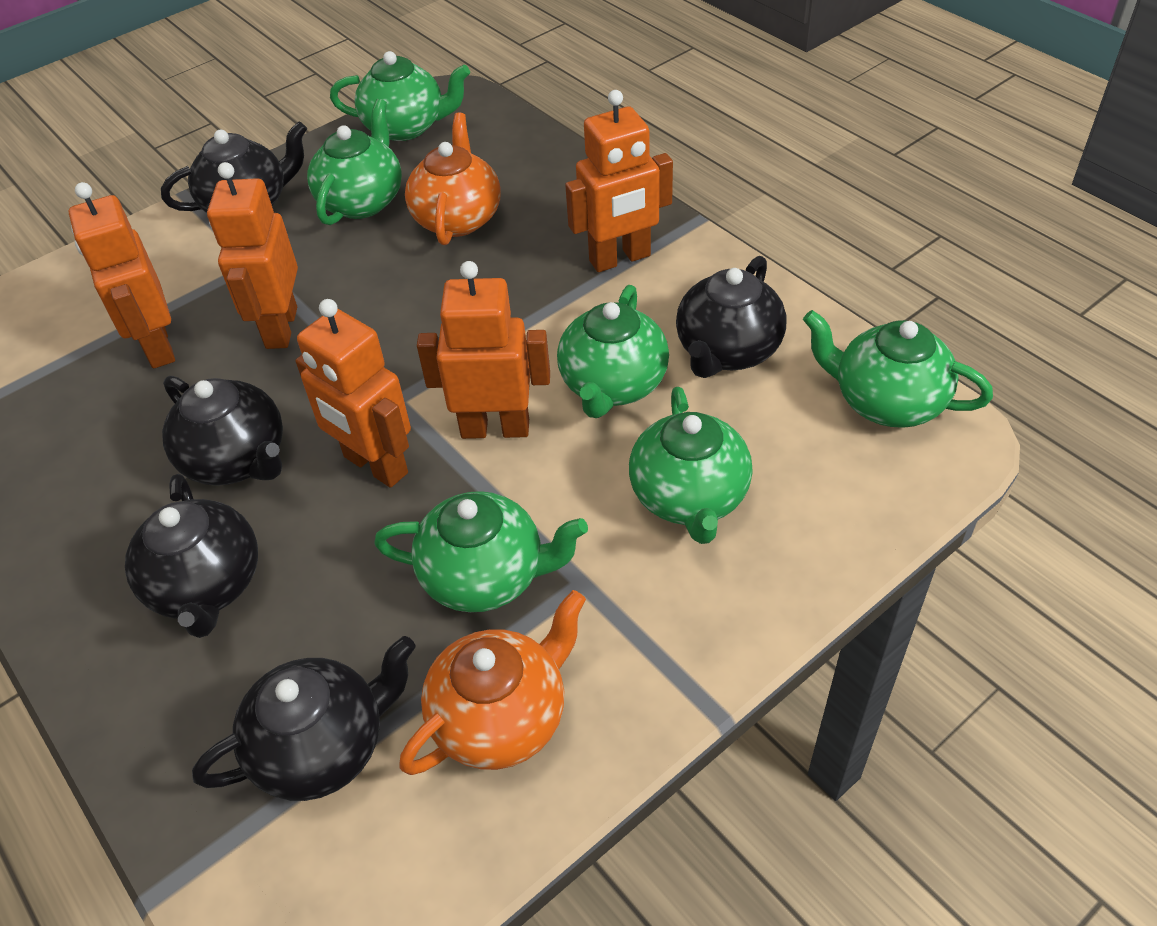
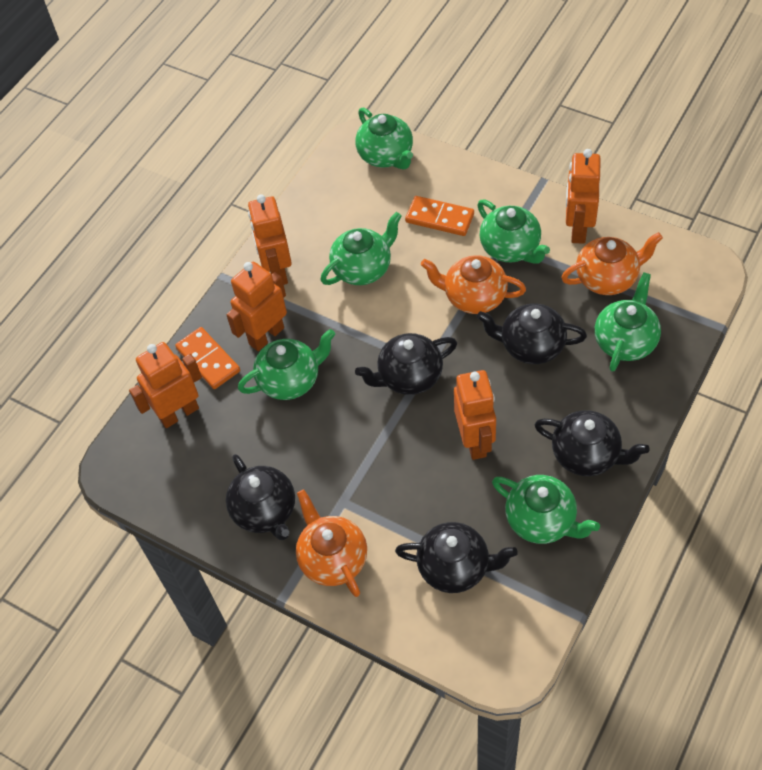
orange domino: 0 -> 2
orange teapot: 2 -> 3

